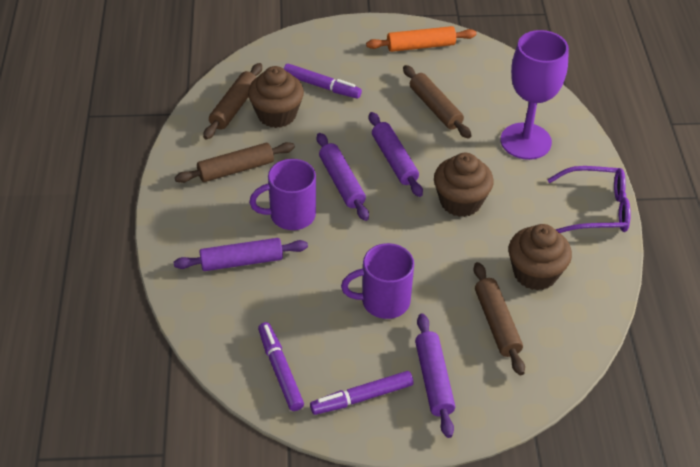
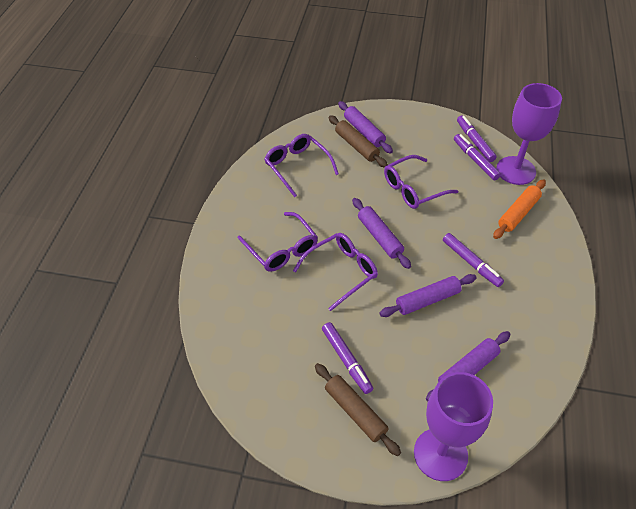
brown cupcake: 3 -> 0
brown rolling pin: 4 -> 2
purple glasses: 1 -> 4
purple goblet: 1 -> 2
purple marker: 3 -> 4
purple mug: 2 -> 0

